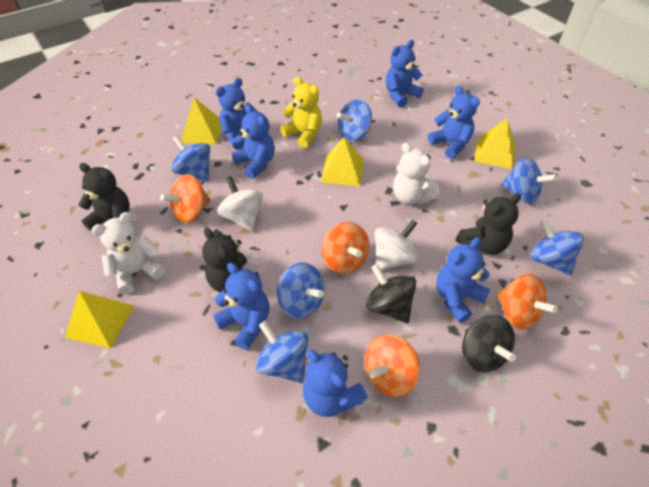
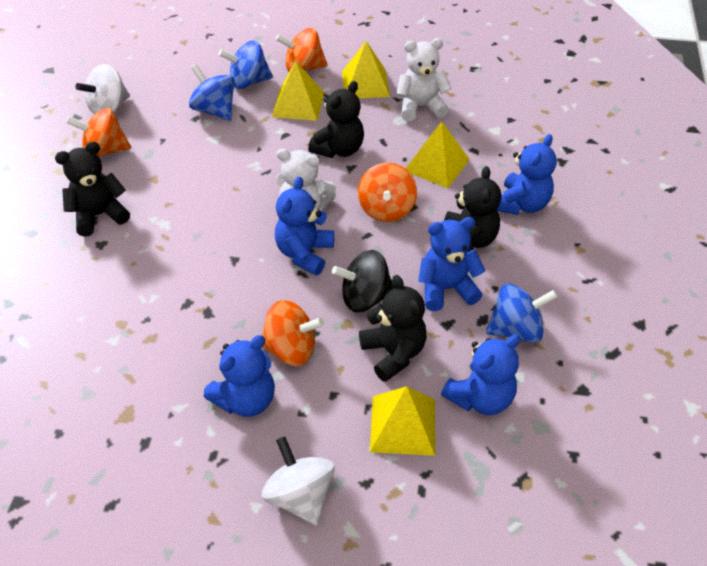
black spinning top: 2 -> 1
black teddy bear: 3 -> 4
blue spinning top: 6 -> 3
blue teddy bear: 7 -> 5
yellow teddy bear: 1 -> 0

